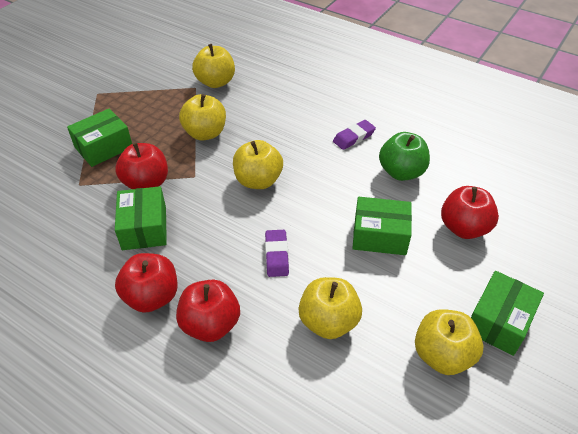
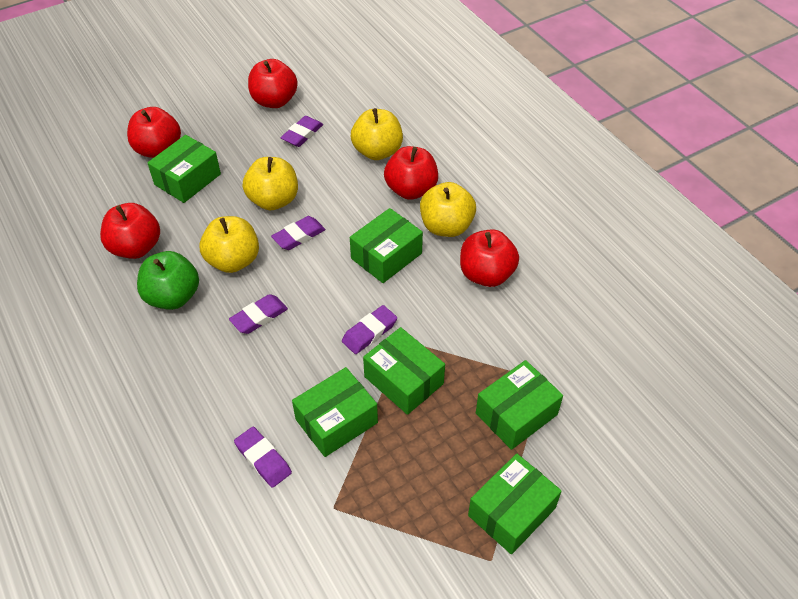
green box: 4 -> 6
purple eraser: 2 -> 5
red apple: 4 -> 5
yellow apple: 5 -> 4

